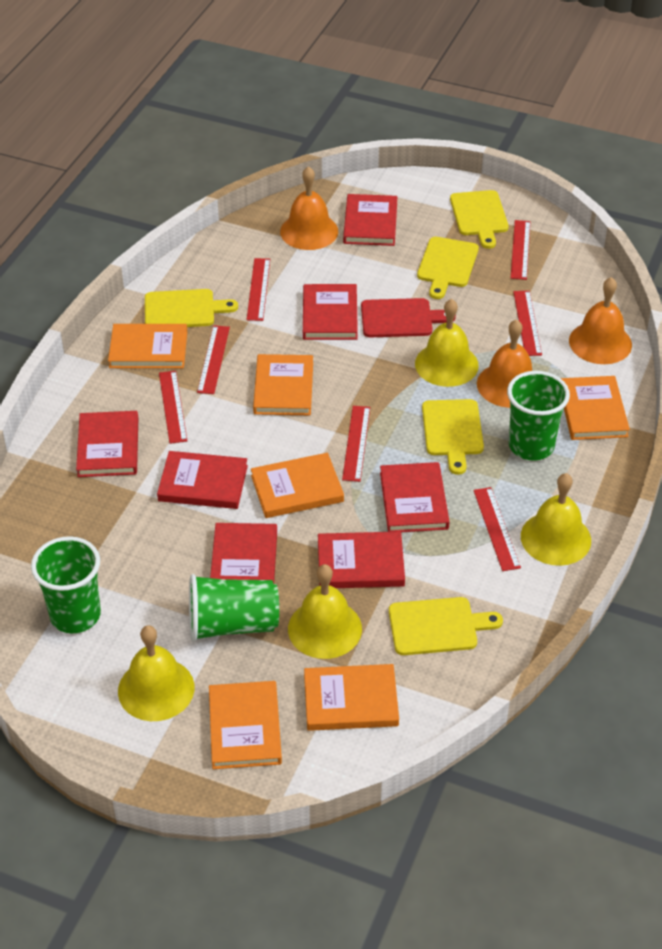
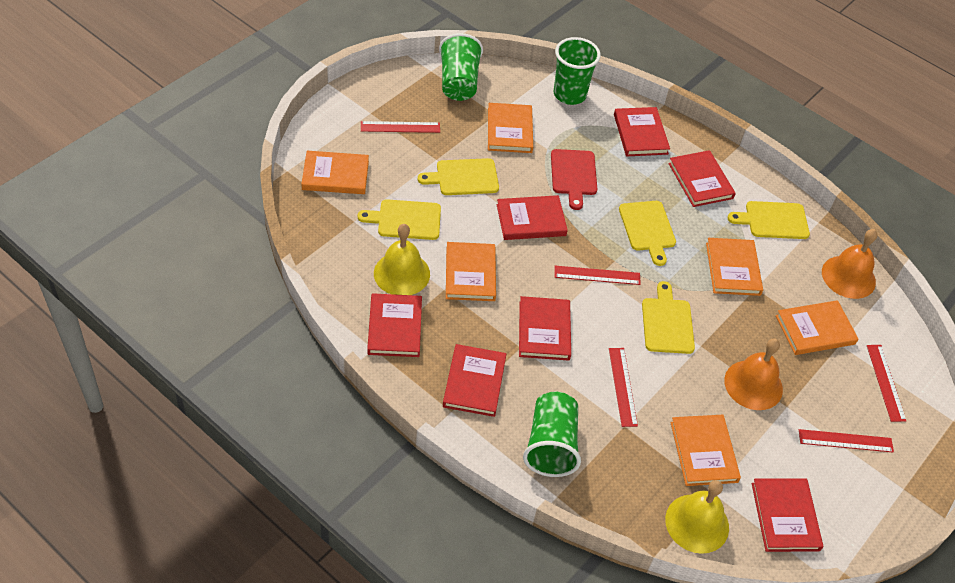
orange bell: 3 -> 2
red ruler: 7 -> 5
yellow bell: 4 -> 2

